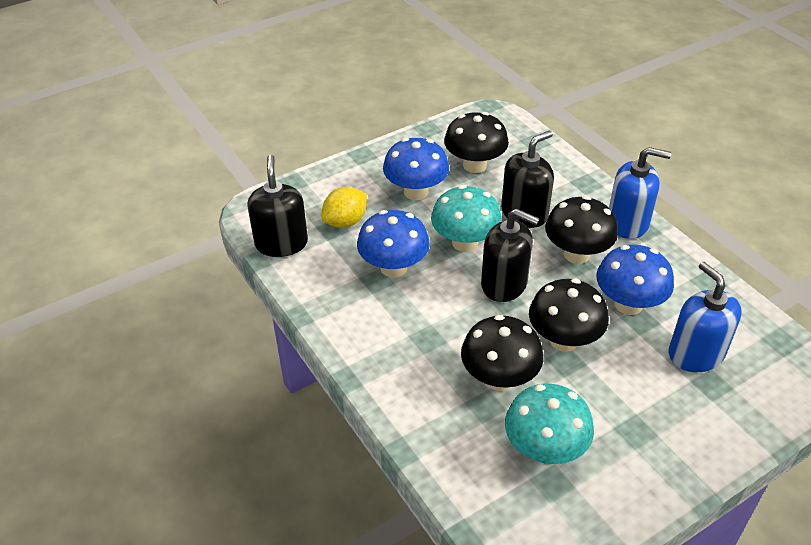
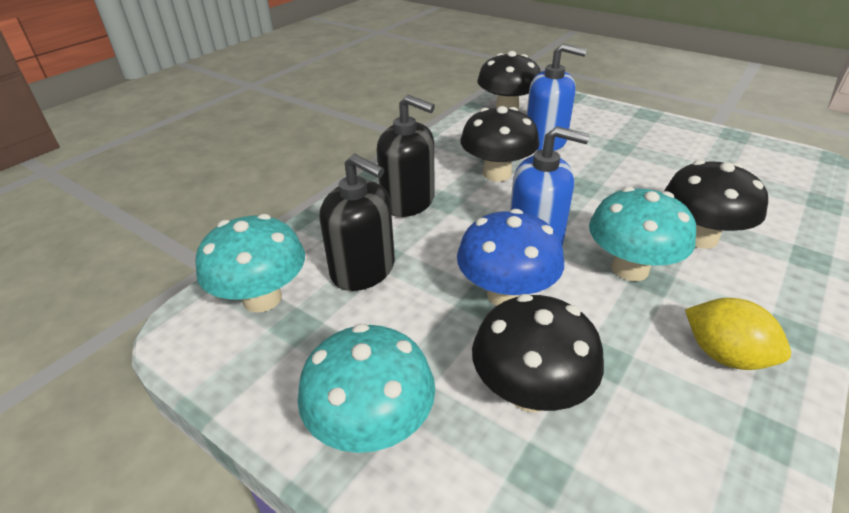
black soap dispenser: 3 -> 2
blue mushroom: 3 -> 1
turquoise mushroom: 2 -> 3

